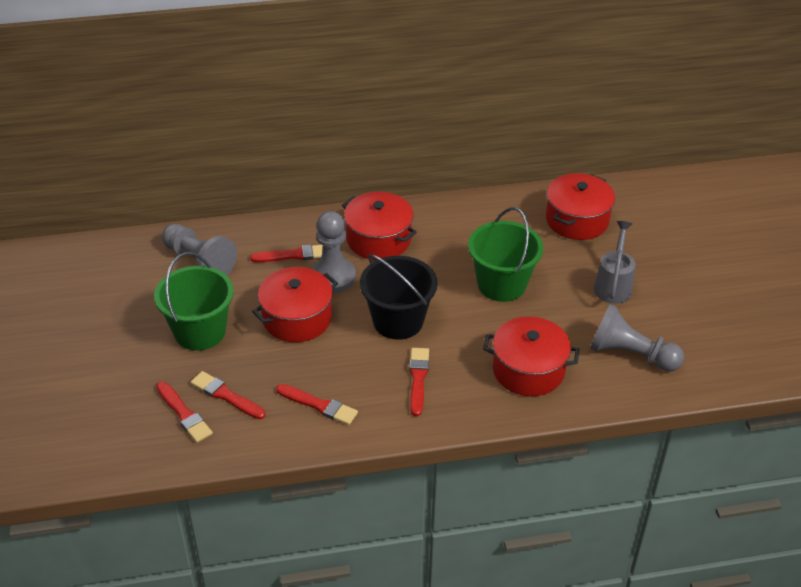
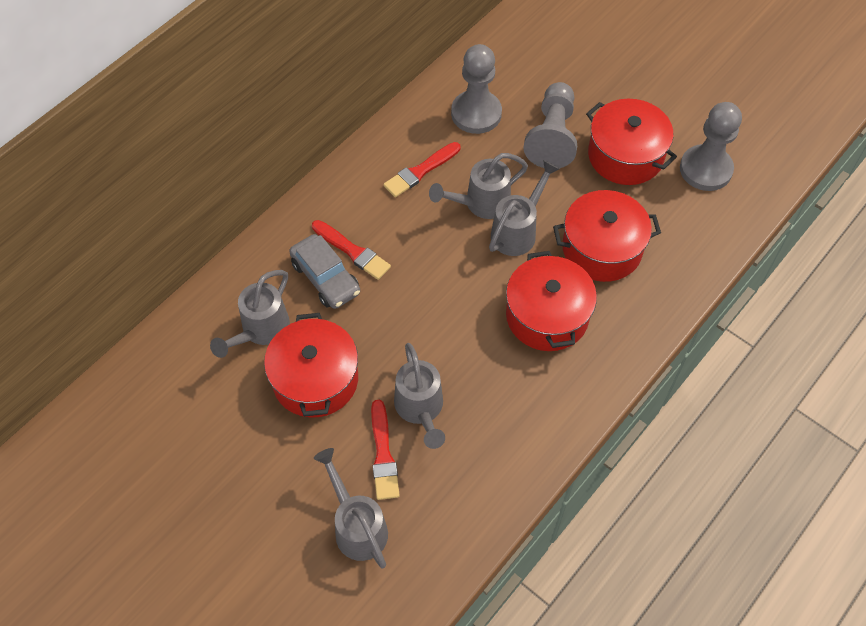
black bucket: 1 -> 0
green bucket: 2 -> 0
grey car: 0 -> 1
grey watering can: 1 -> 5
red brush: 5 -> 3

